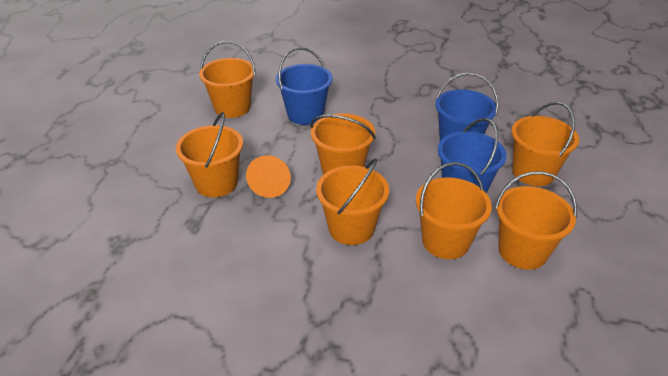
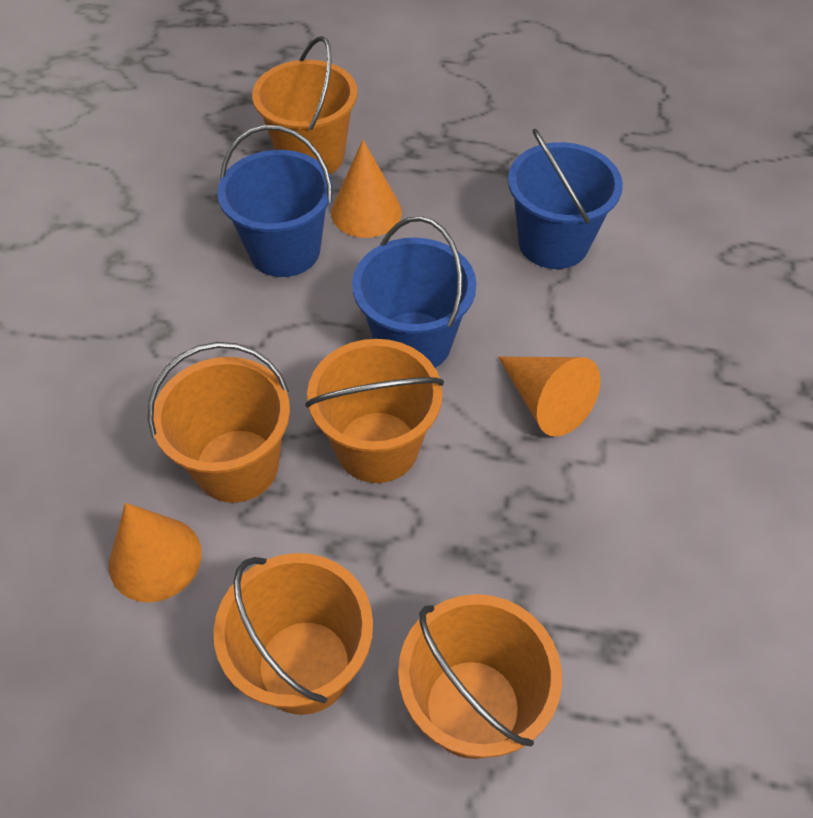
orange bucket: 7 -> 5
orange cone: 1 -> 3

